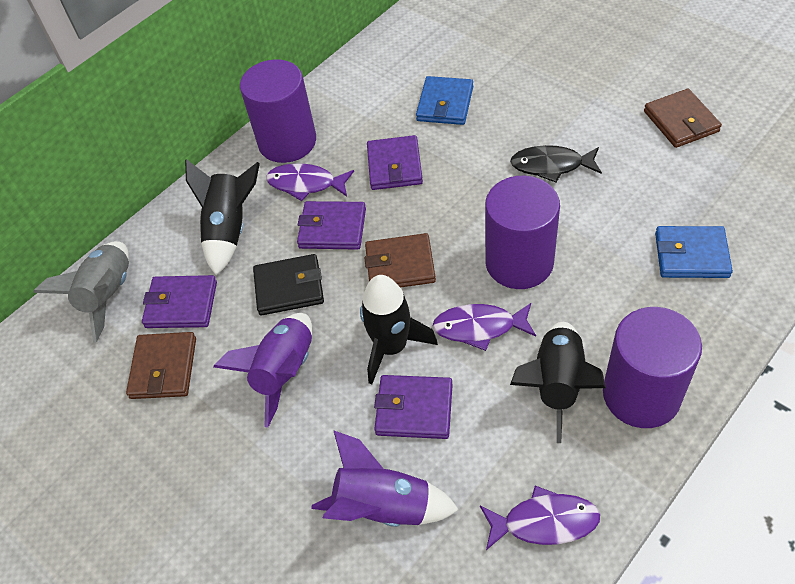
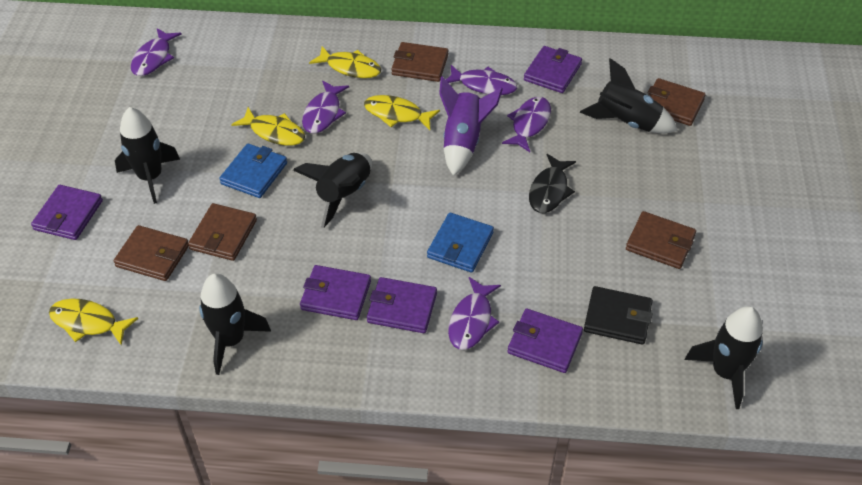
black rocket: 3 -> 5
brown wallet: 3 -> 5
grey rocket: 1 -> 0
purple cylinder: 3 -> 0
purple fish: 3 -> 5
purple rocket: 2 -> 1
purple wallet: 4 -> 5
yellow fish: 0 -> 4

